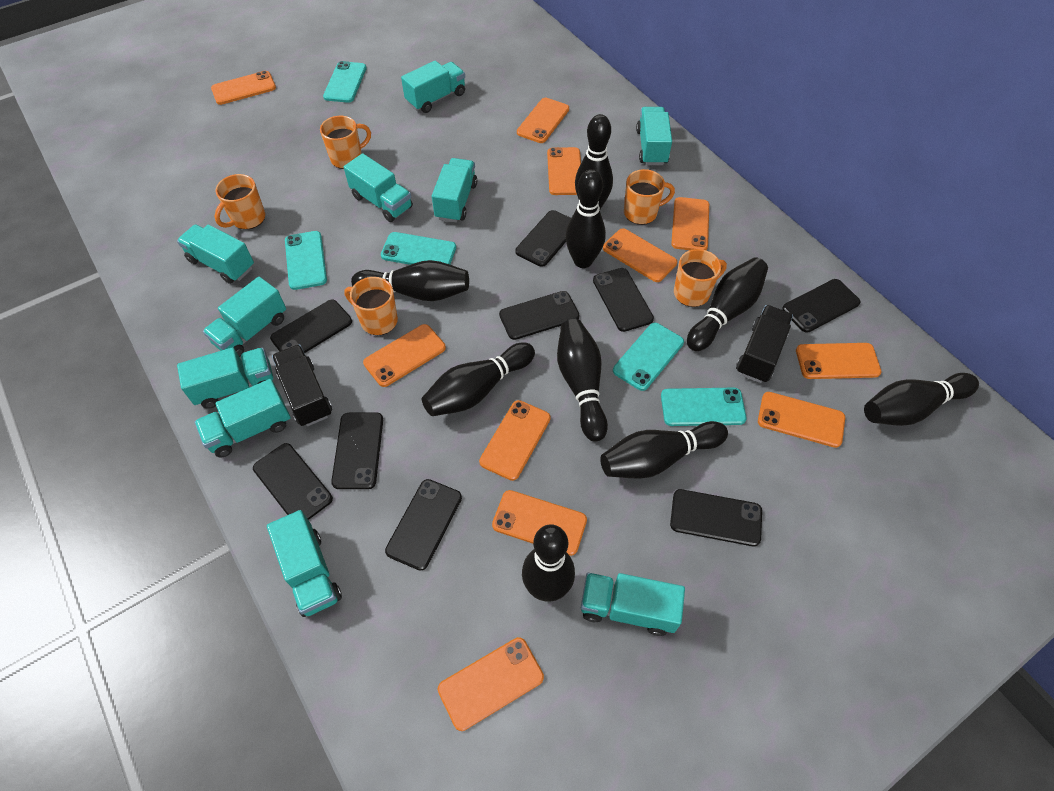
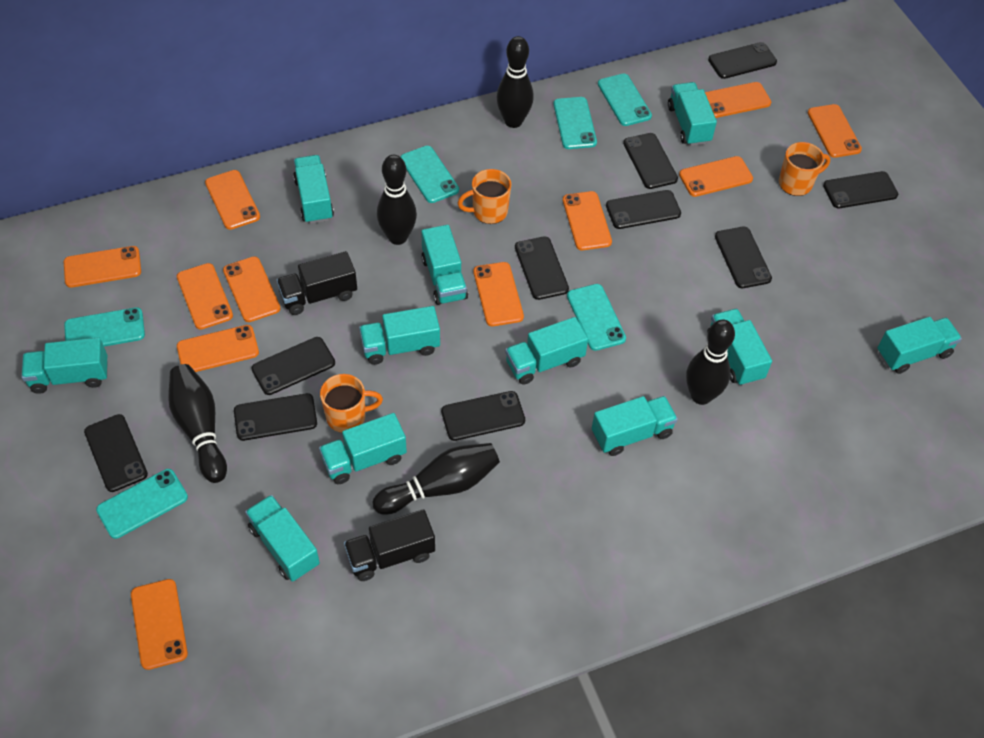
black bowling pin: 9 -> 5
black phone: 9 -> 10
orange mug: 5 -> 3
turquoise phone: 5 -> 6
turquoise truck: 10 -> 11

